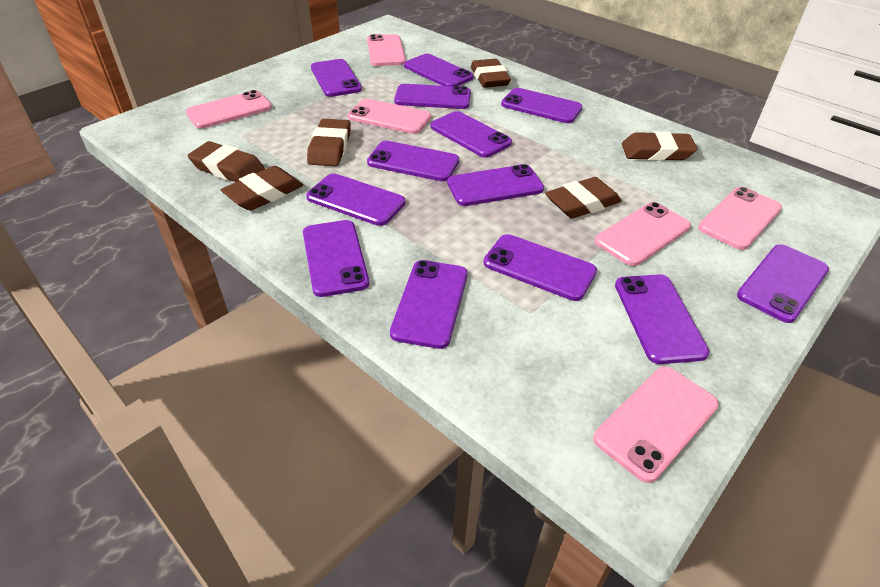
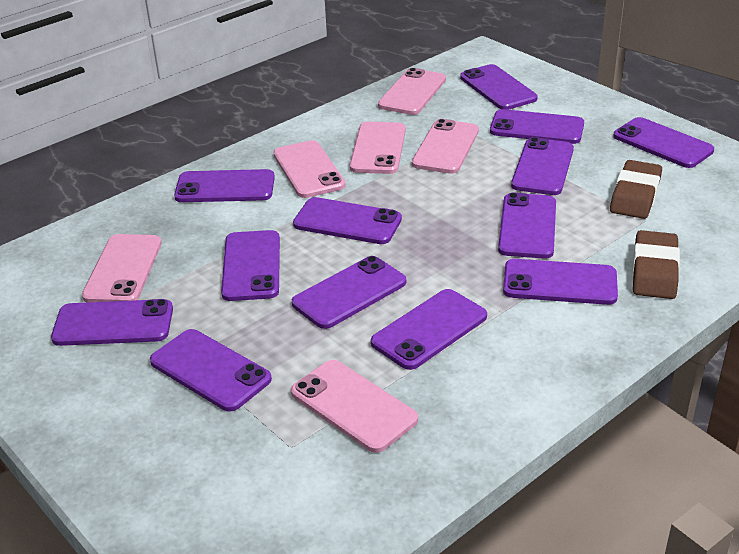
brown eraser: 6 -> 2

